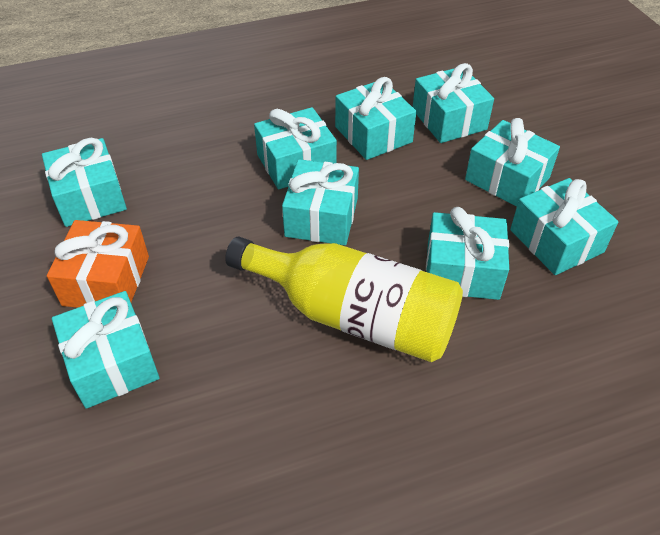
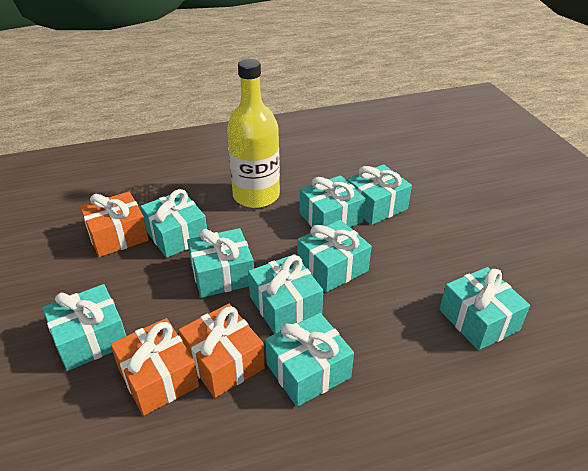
orange gift: 1 -> 3

